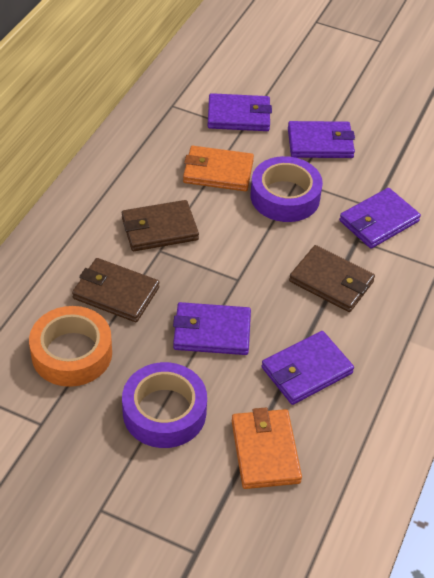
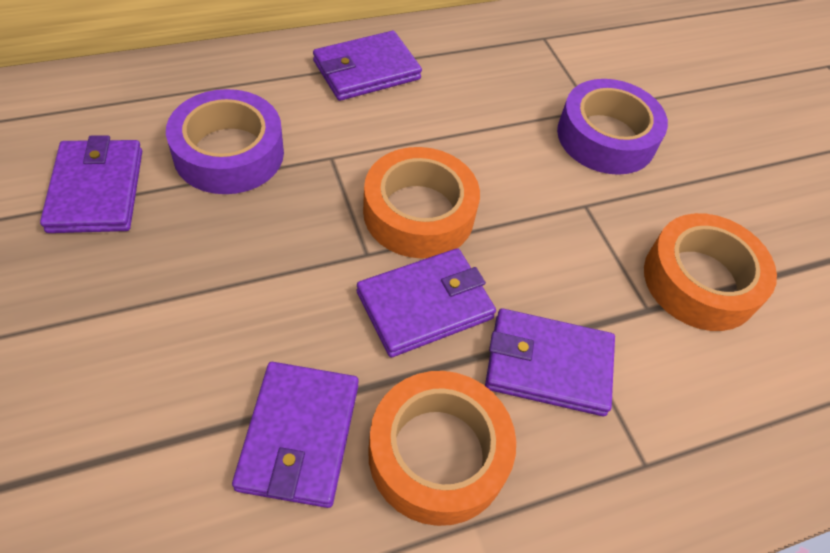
brown wallet: 3 -> 0
orange tape: 1 -> 3
orange wallet: 2 -> 0

